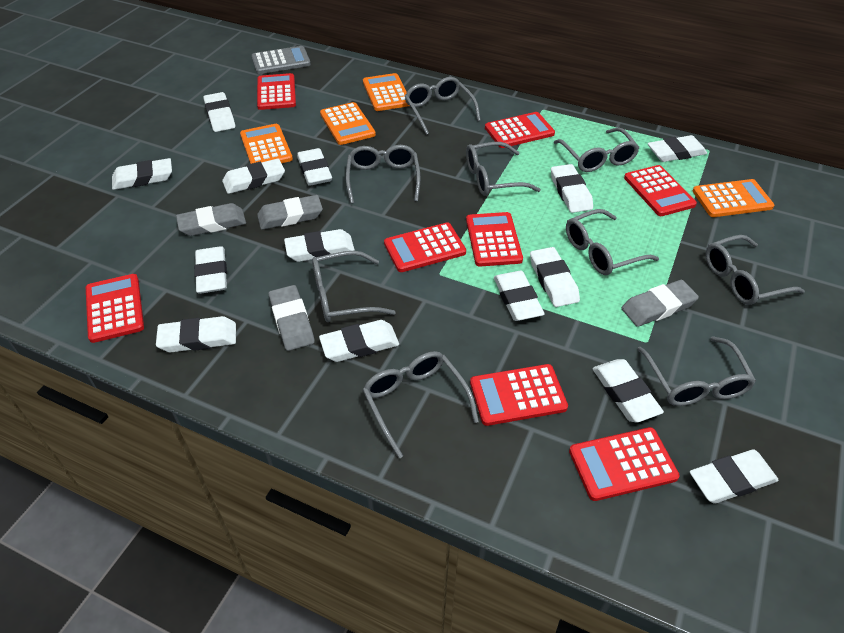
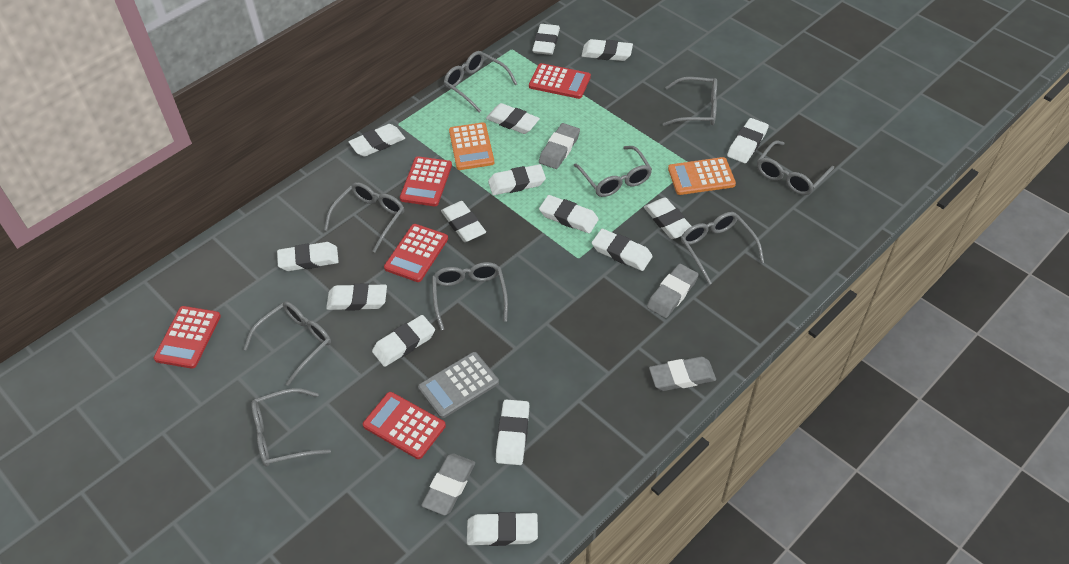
orange calculator: 4 -> 2
red calculator: 8 -> 5
white eraser: 14 -> 15

